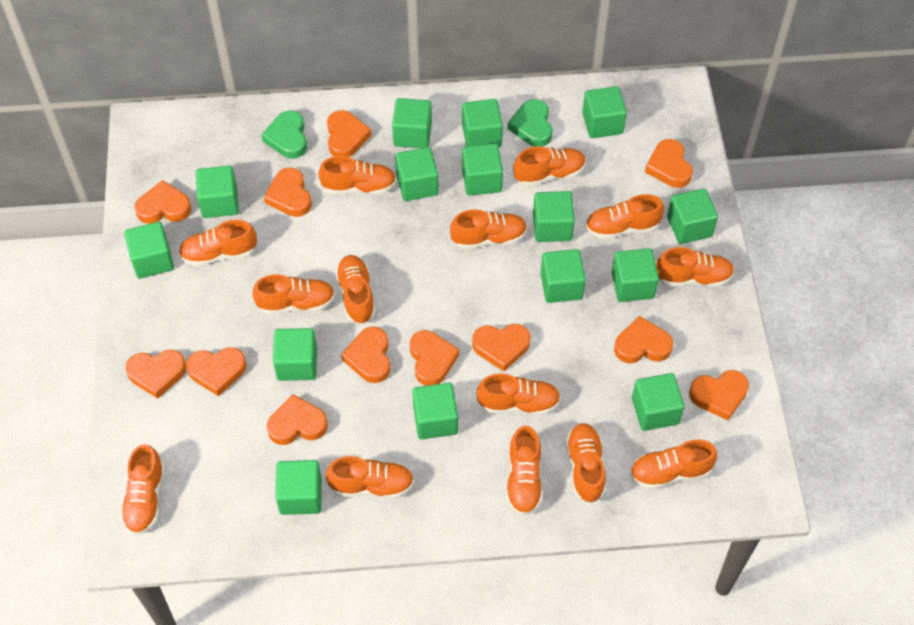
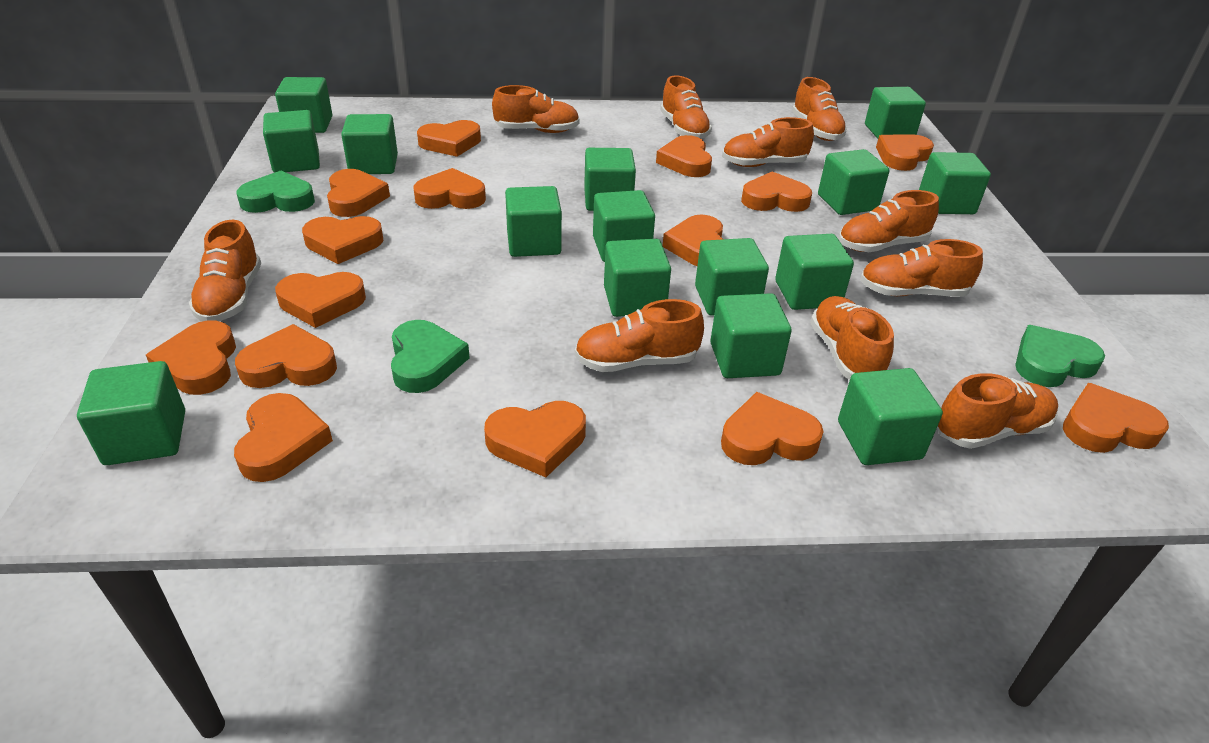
green heart: 2 -> 3
orange heart: 12 -> 15
orange shoe: 14 -> 10

